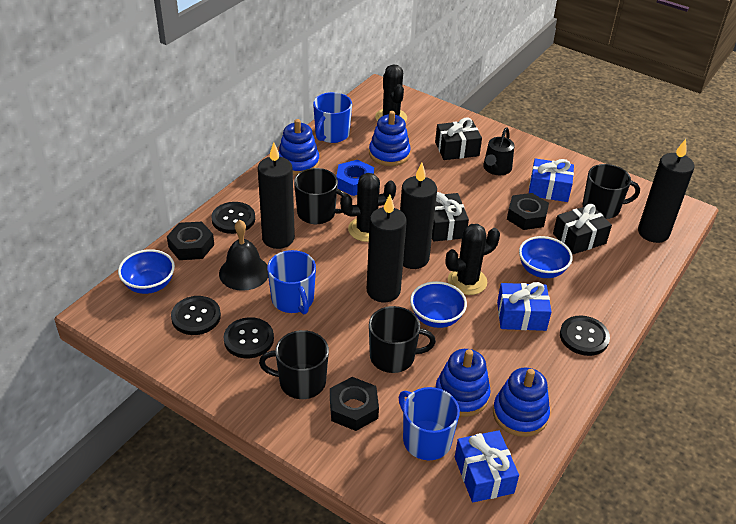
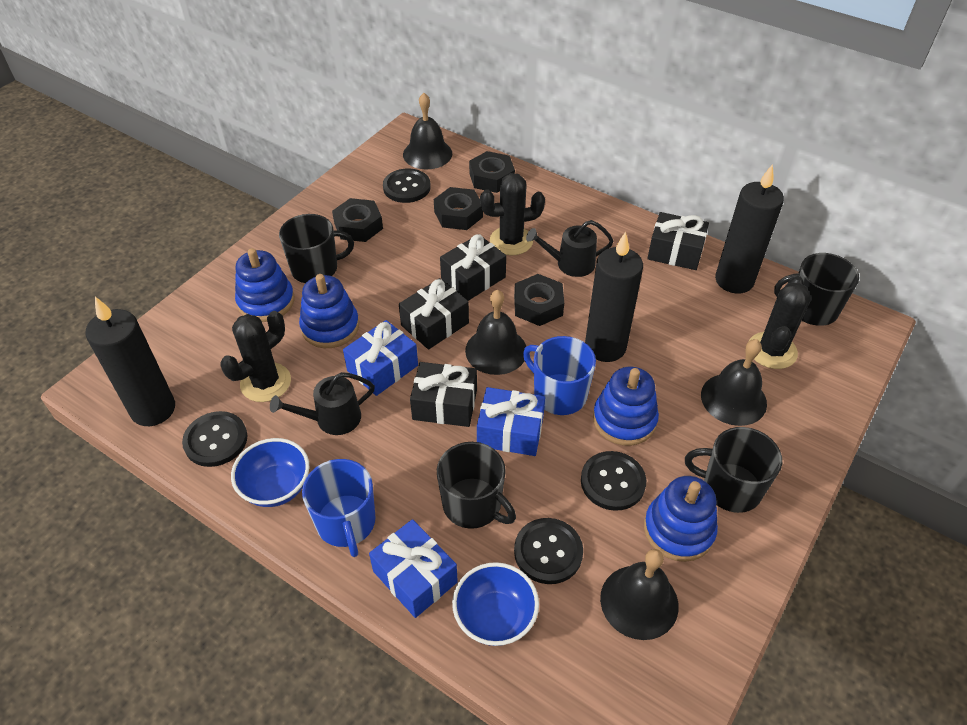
black bell: 1 -> 4
black candle: 4 -> 3
black gift: 3 -> 4
black nut: 3 -> 4
black watering can: 1 -> 2
blue bowl: 3 -> 2
blue mug: 3 -> 2
blue nut: 1 -> 0

